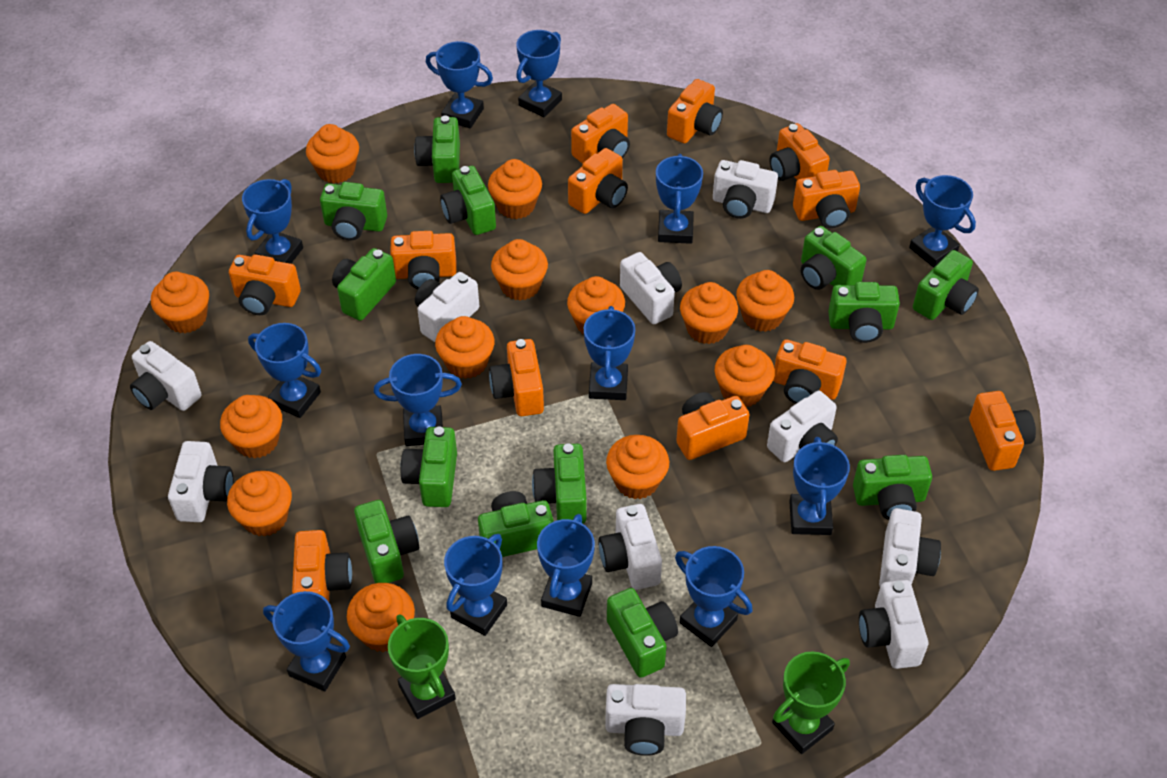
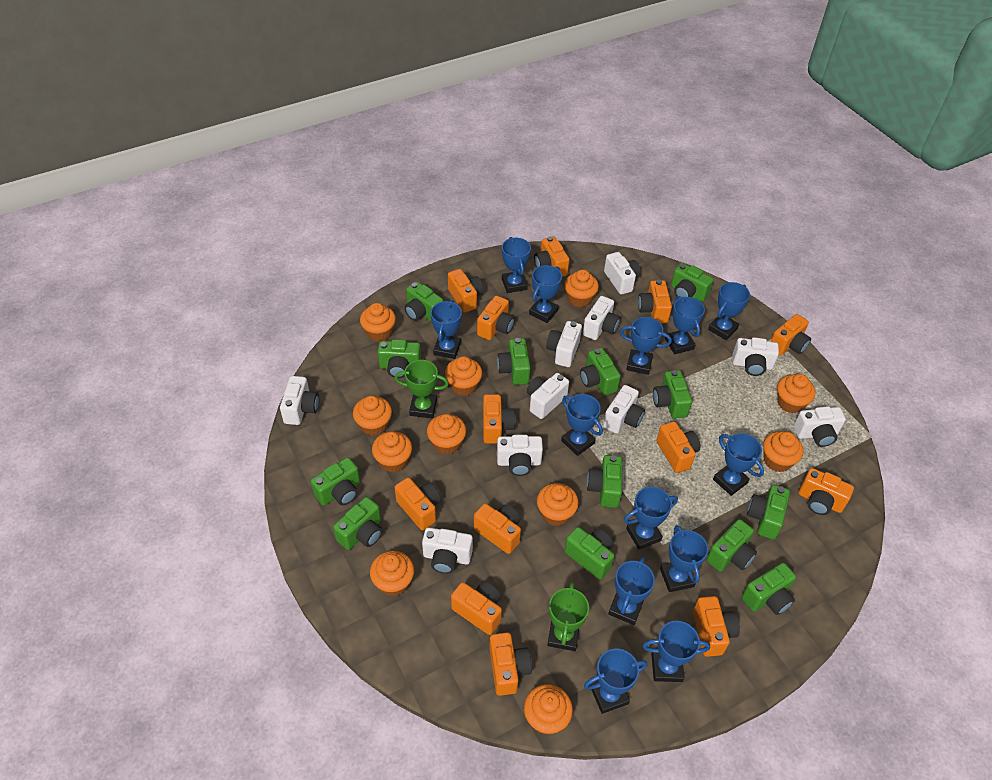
orange camera: 12 -> 13
orange cupcake: 13 -> 11

